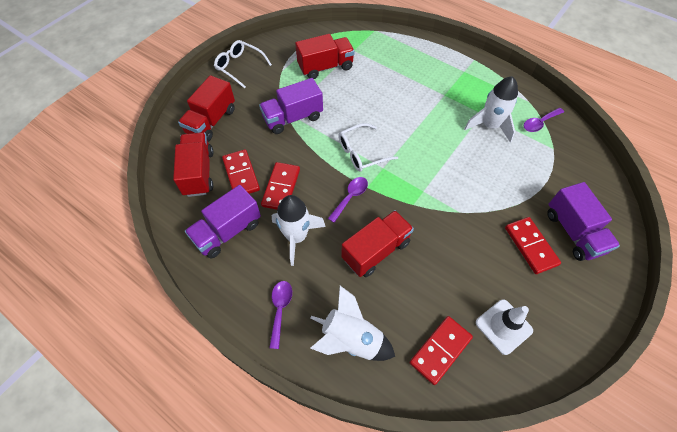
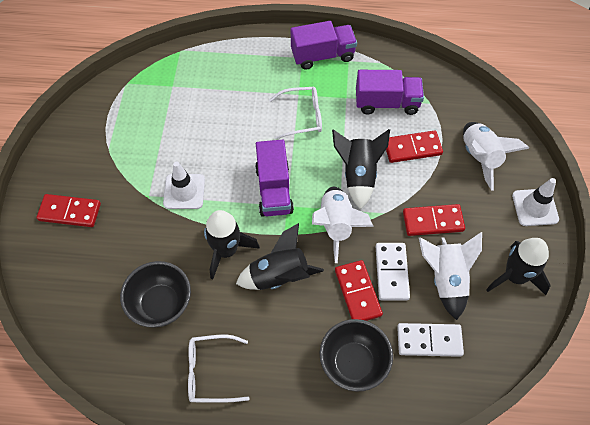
black bowl: 0 -> 2
black rocket: 0 -> 4
purple spoon: 3 -> 0
red truck: 4 -> 0
white domino: 0 -> 2
white traffic cone: 1 -> 2

